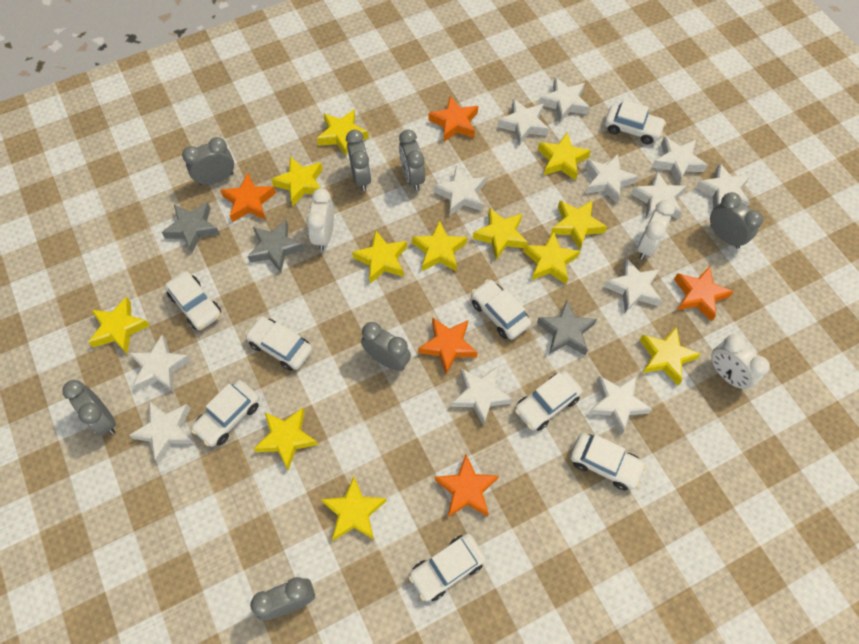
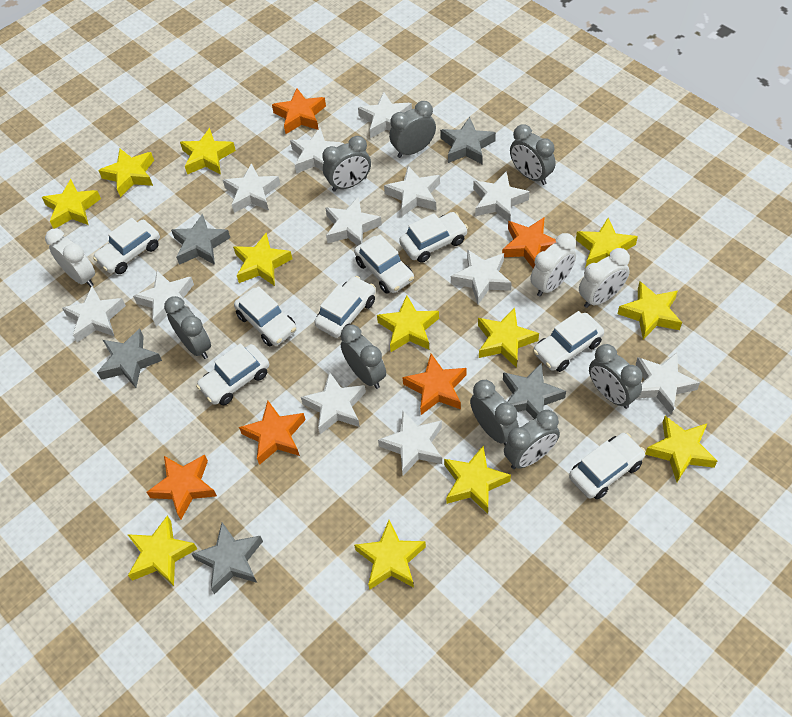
grey clock: 7 -> 8
grey star: 3 -> 5

